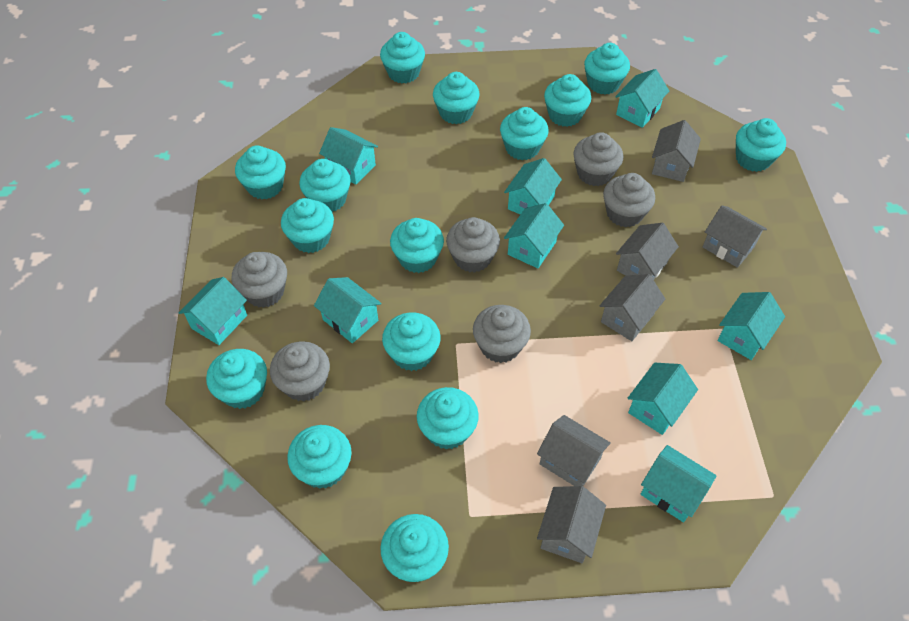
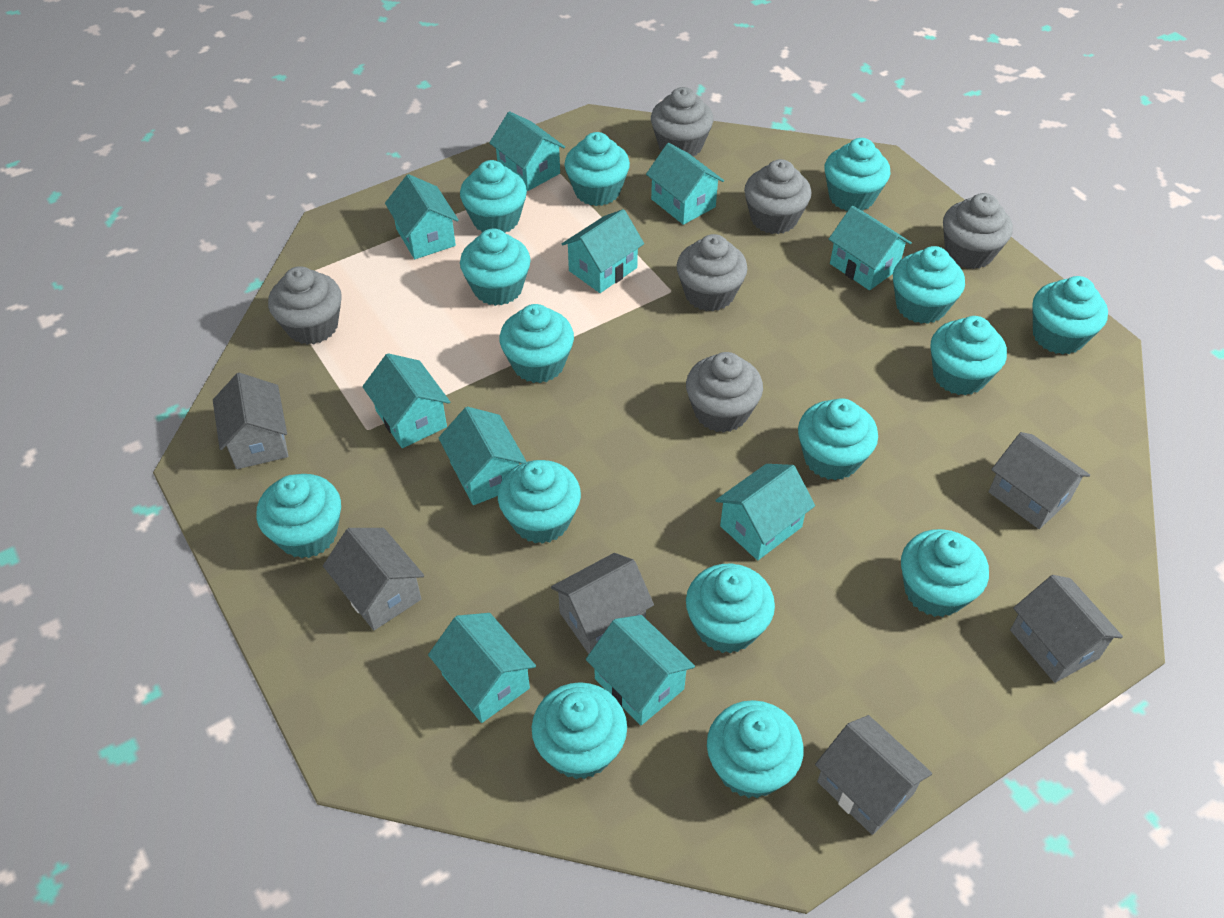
turquoise house: 9 -> 10

